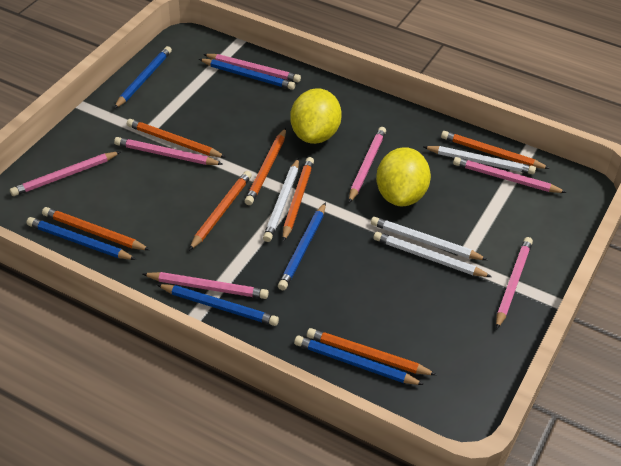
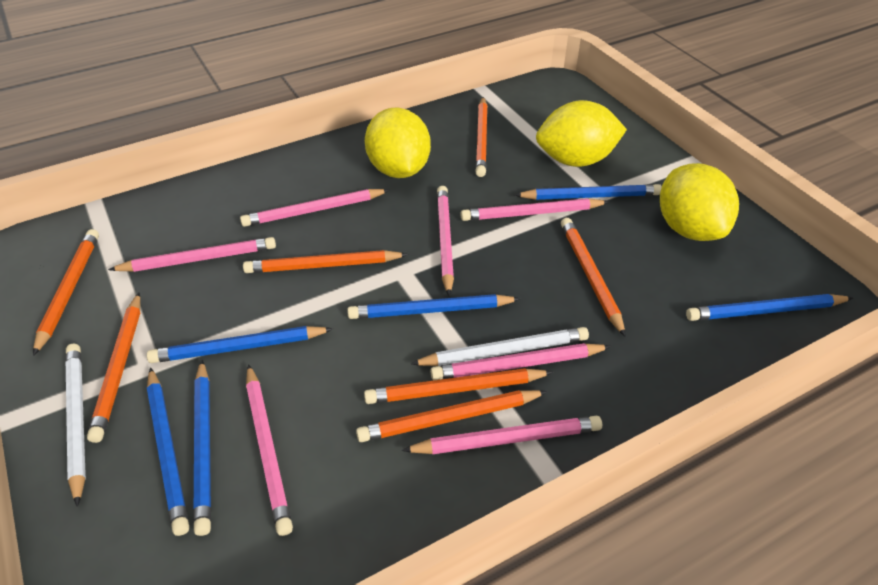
white pencil: 4 -> 2
yellow lemon: 2 -> 3

